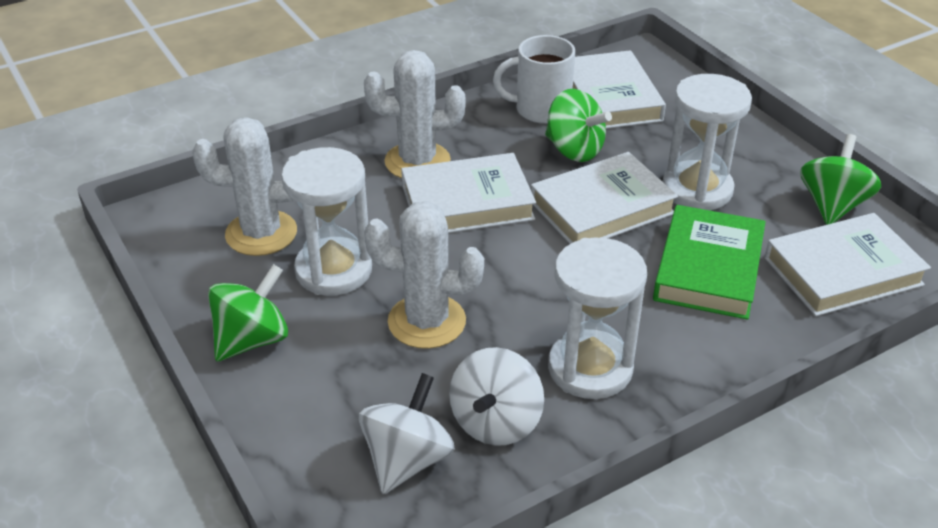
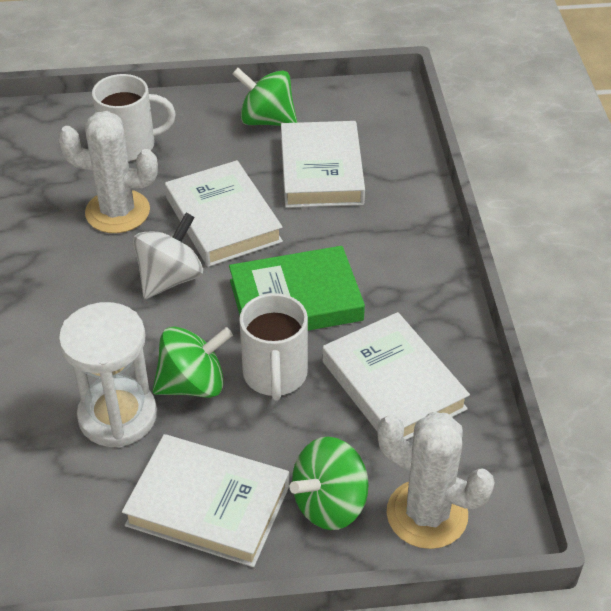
white cactus: 3 -> 2
white hourglass: 3 -> 1
white mug: 1 -> 2
white spinning top: 2 -> 1

